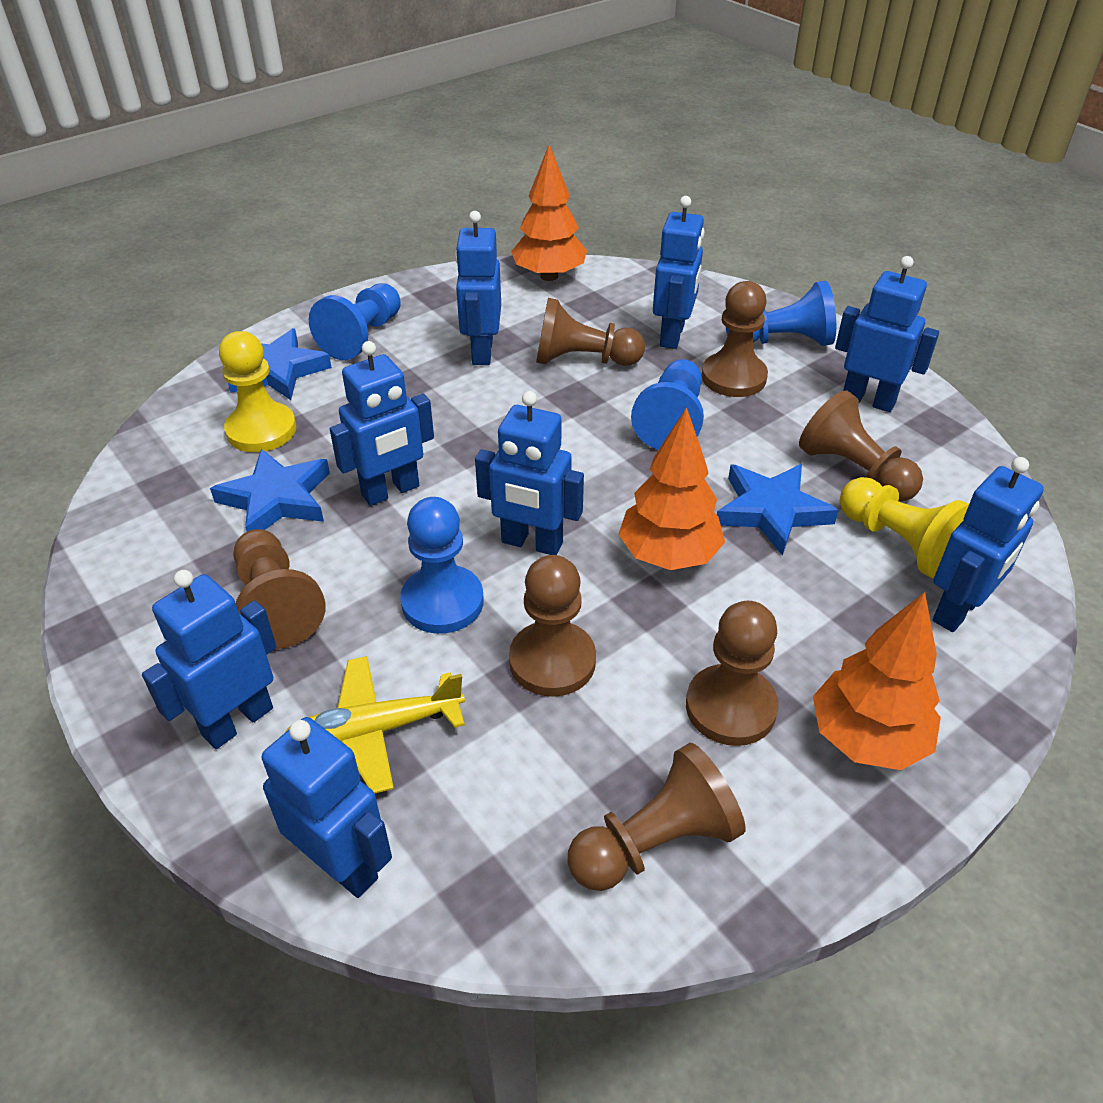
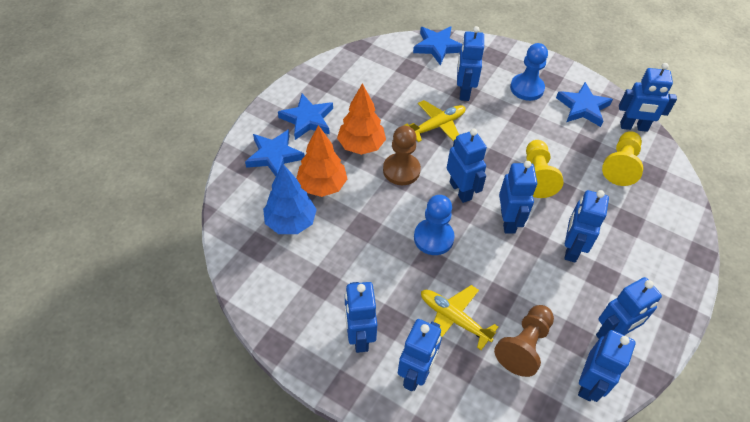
blue pawn: 4 -> 2
blue robot: 8 -> 9
blue star: 3 -> 4
blue tree: 0 -> 1
brown pawn: 7 -> 2
orange tree: 3 -> 2
yellow plane: 1 -> 2

